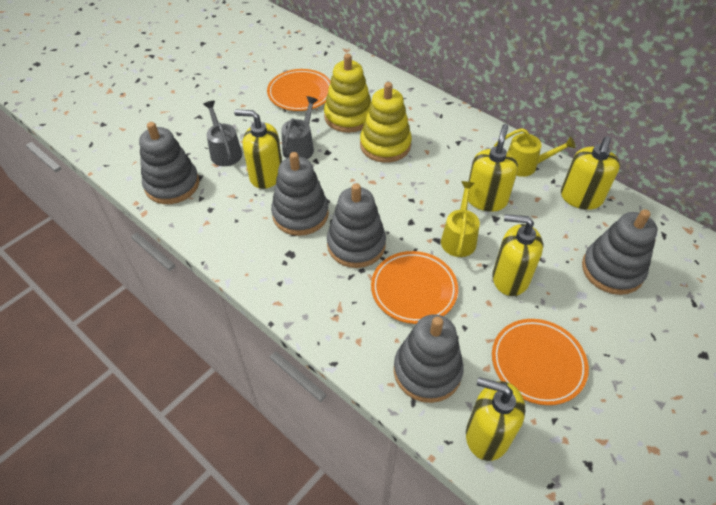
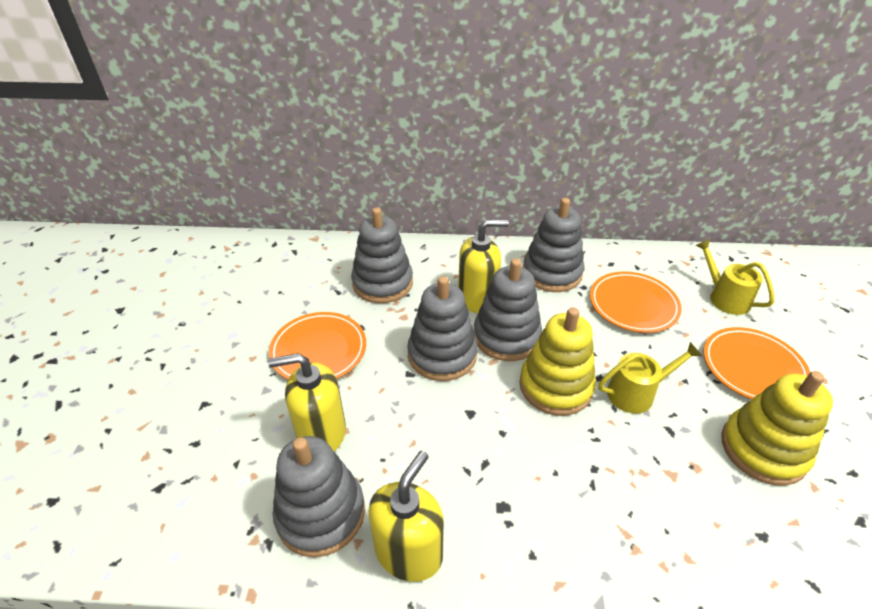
grey watering can: 2 -> 0
yellow soap dispenser: 5 -> 3

